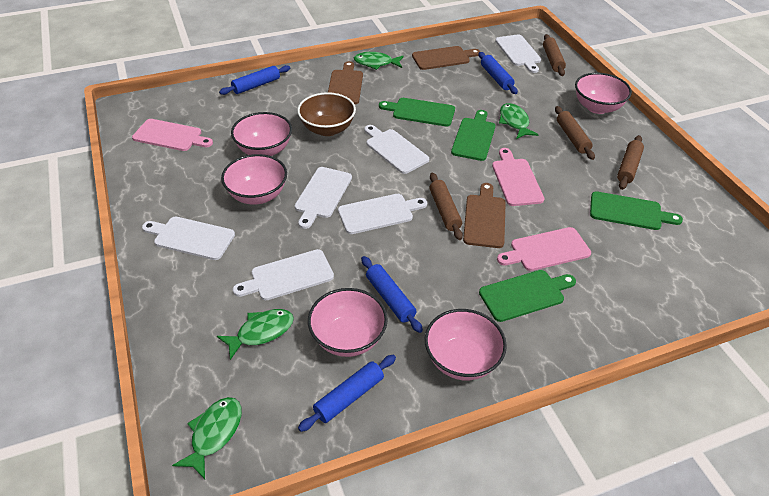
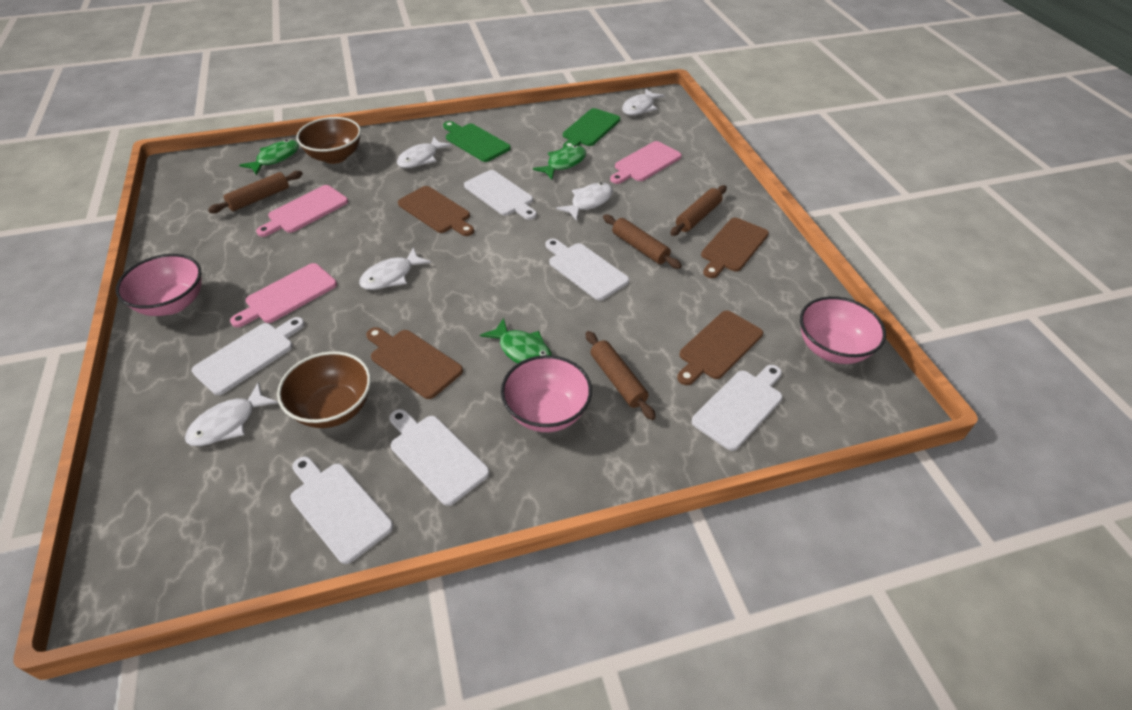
blue rolling pin: 4 -> 0
brown bowl: 1 -> 2
brown cutting board: 3 -> 4
green cutting board: 4 -> 2
green fish: 4 -> 3
pink bowl: 5 -> 3
white fish: 0 -> 5

